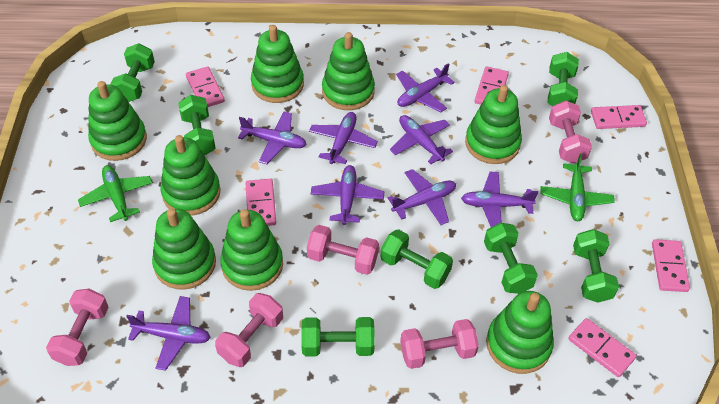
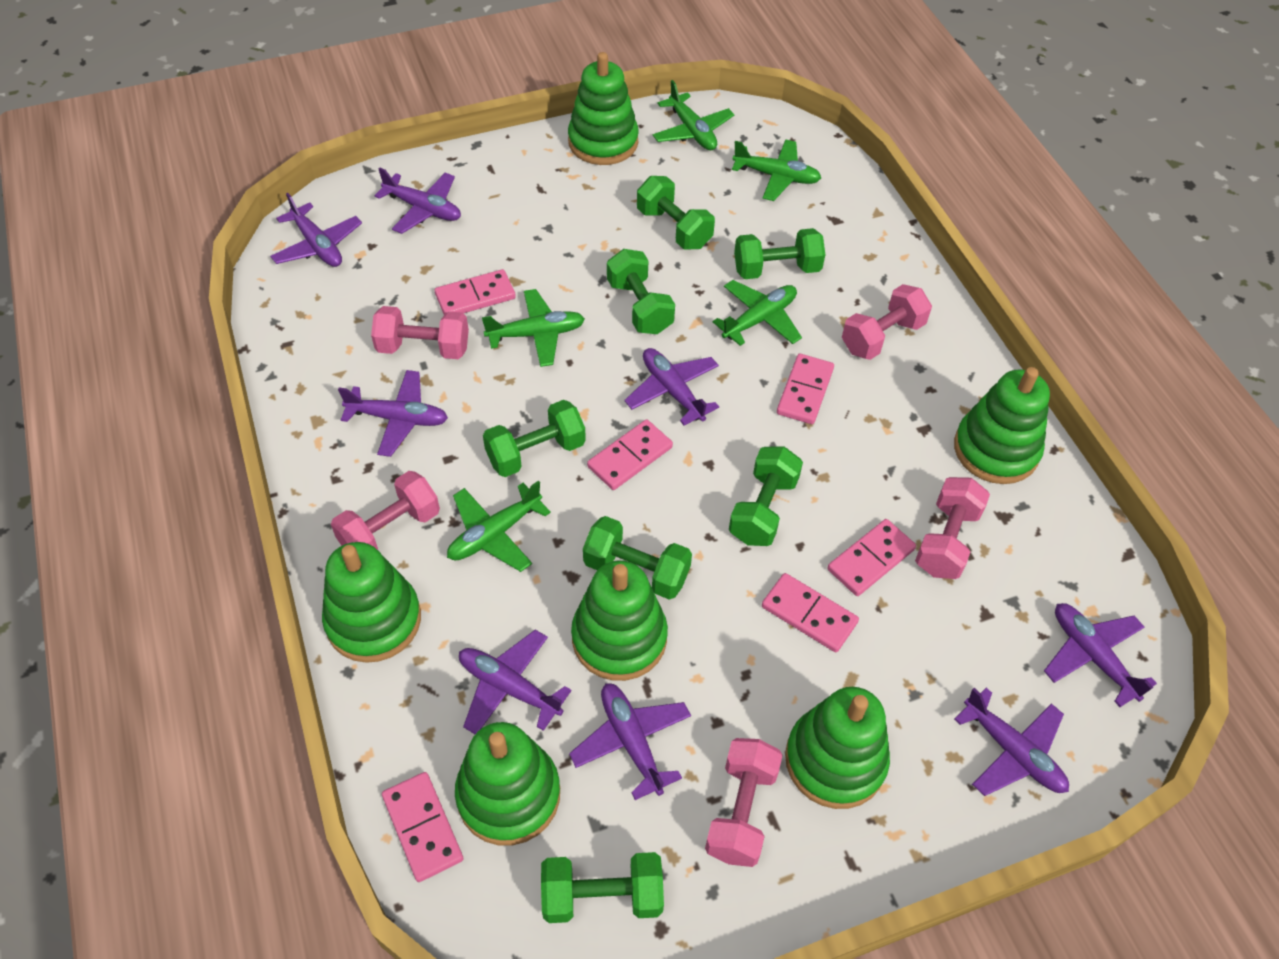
green plane: 2 -> 5
green stacking toy: 8 -> 6

